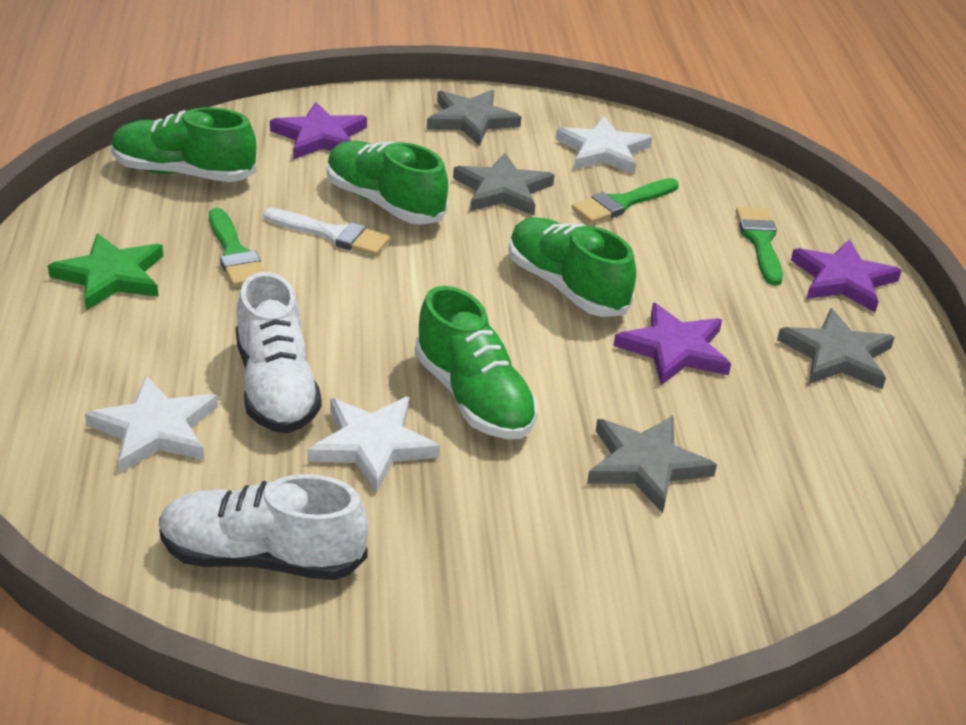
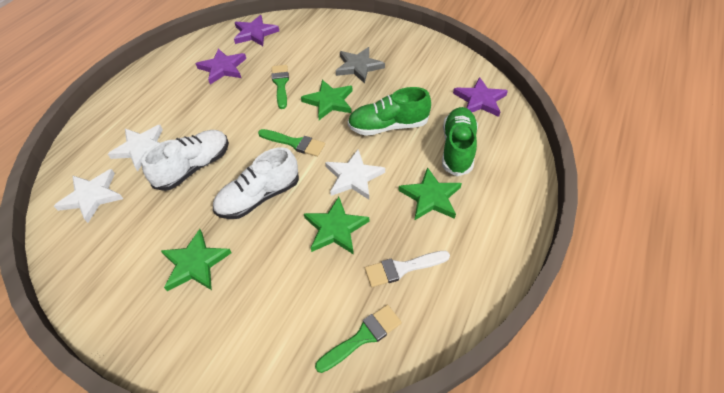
green shoe: 4 -> 2
green star: 1 -> 4
grey star: 4 -> 1

